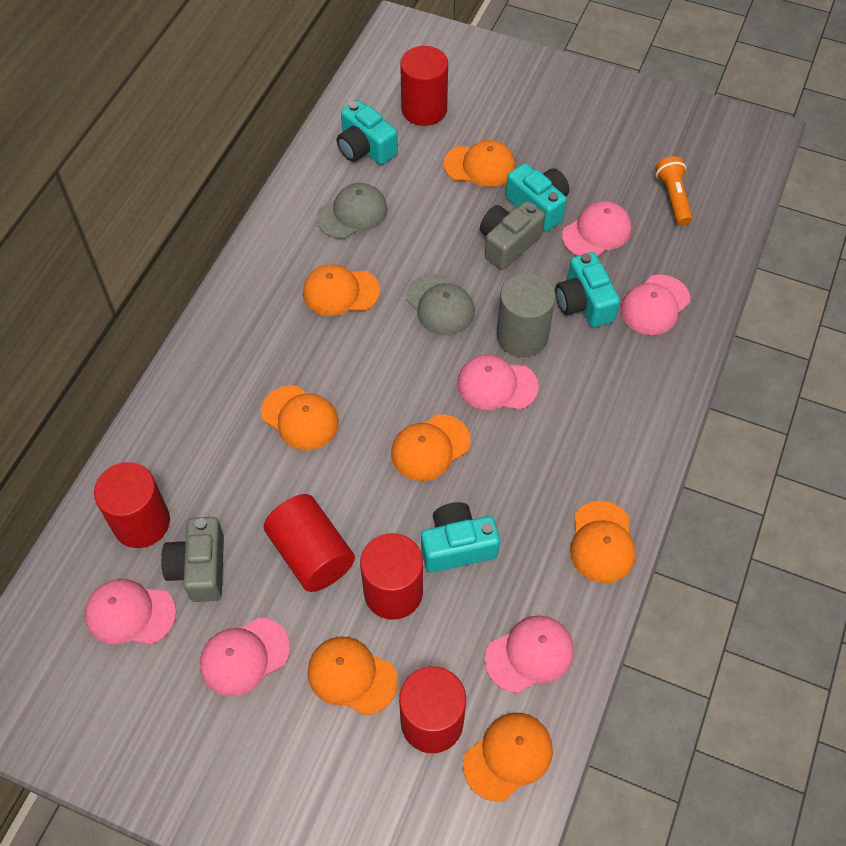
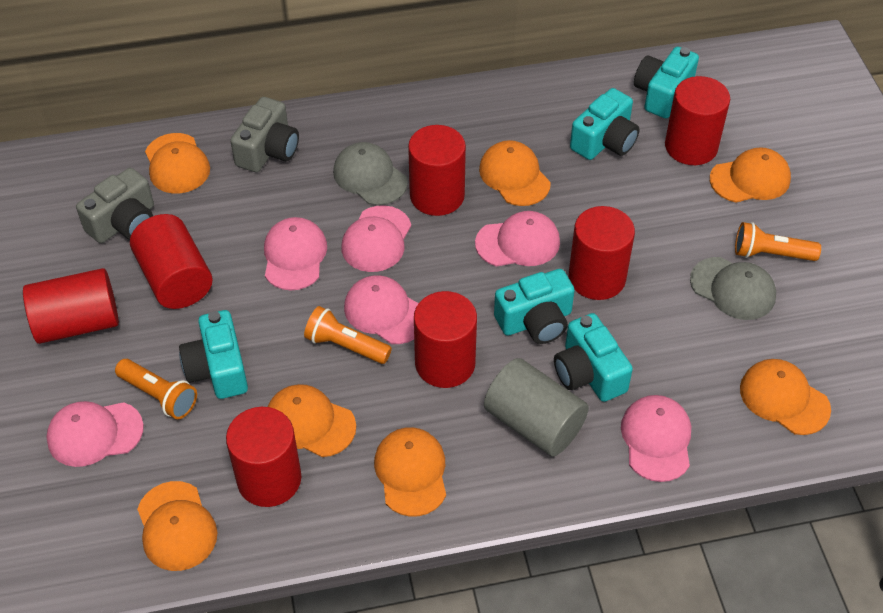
orange flashlight: 1 -> 3
red cylinder: 5 -> 7
turquoise camera: 4 -> 5

